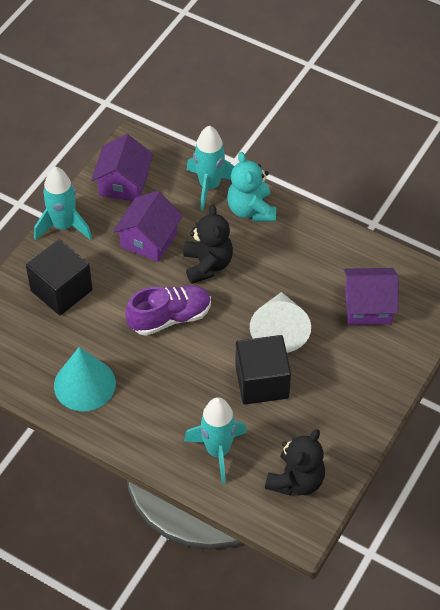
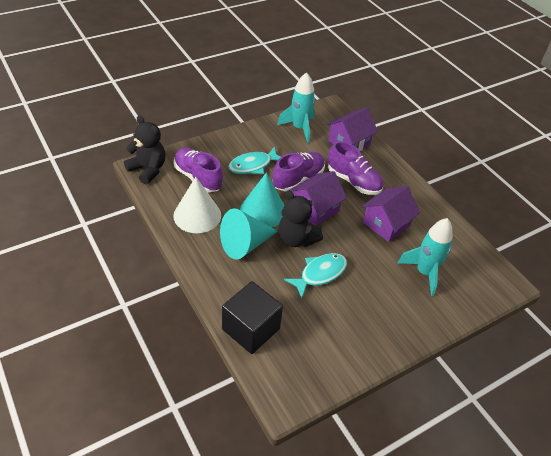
black cube: 2 -> 1
purple shoe: 1 -> 3
turquoise cone: 1 -> 2
turquoise fish: 0 -> 2
turquoise rocket: 3 -> 2
turquoise teddy bear: 1 -> 0

